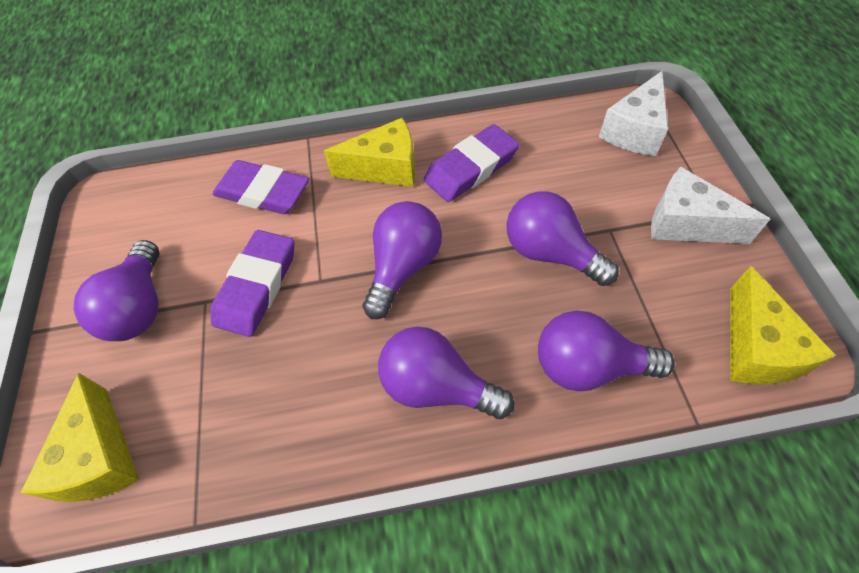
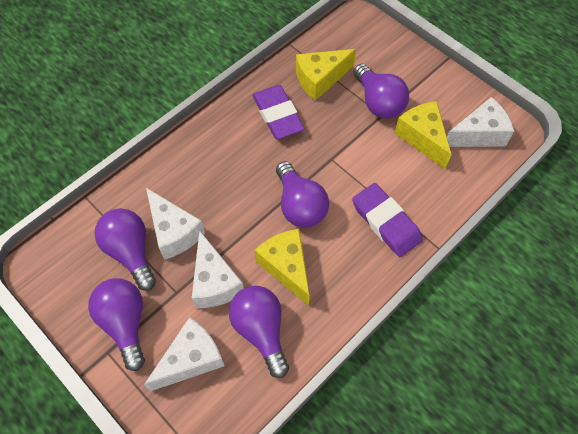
purple eraser: 3 -> 2
white cheese: 2 -> 4

